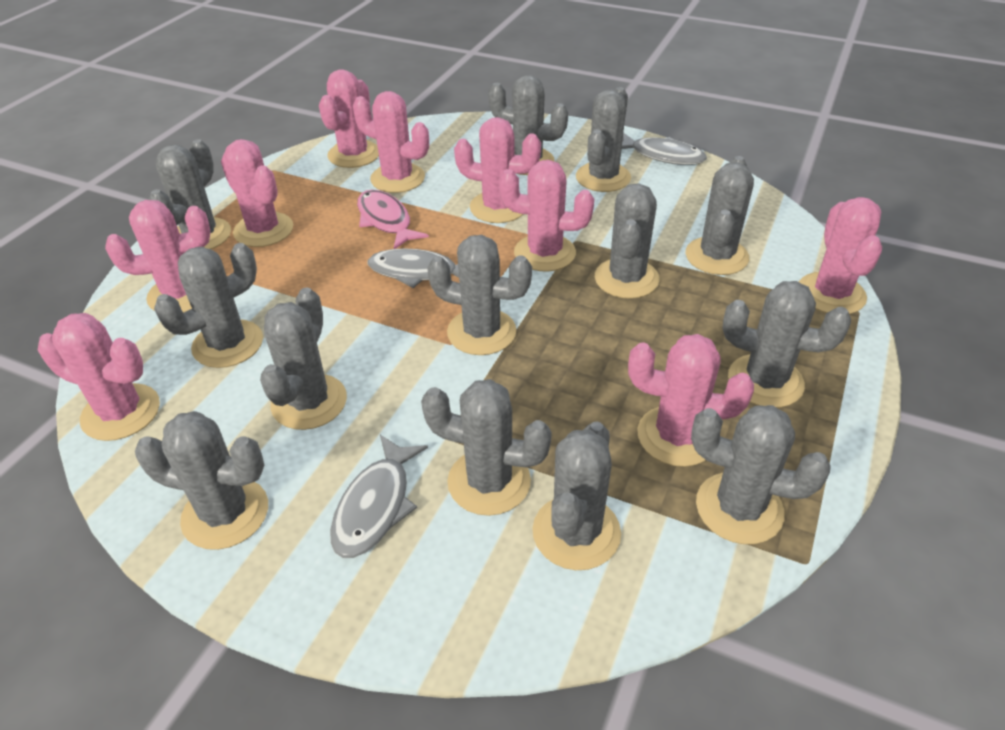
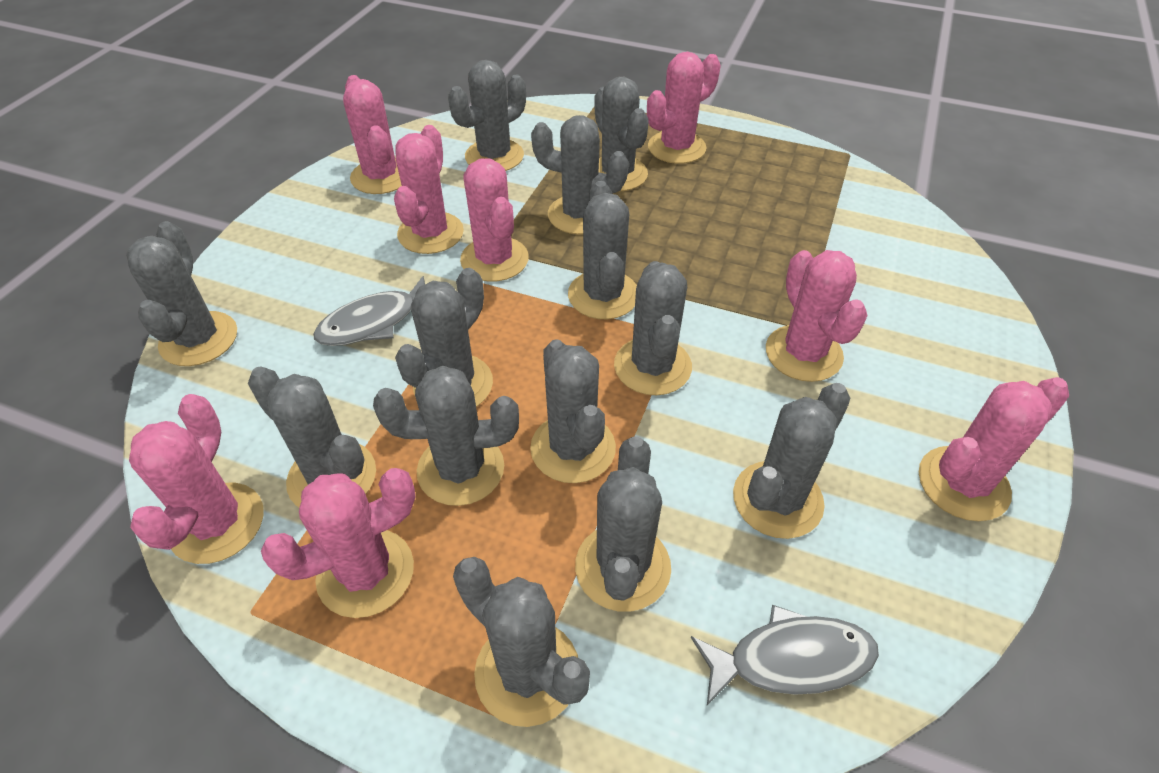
grey fish: 3 -> 2
pink cactus: 9 -> 8
pink fish: 1 -> 0

